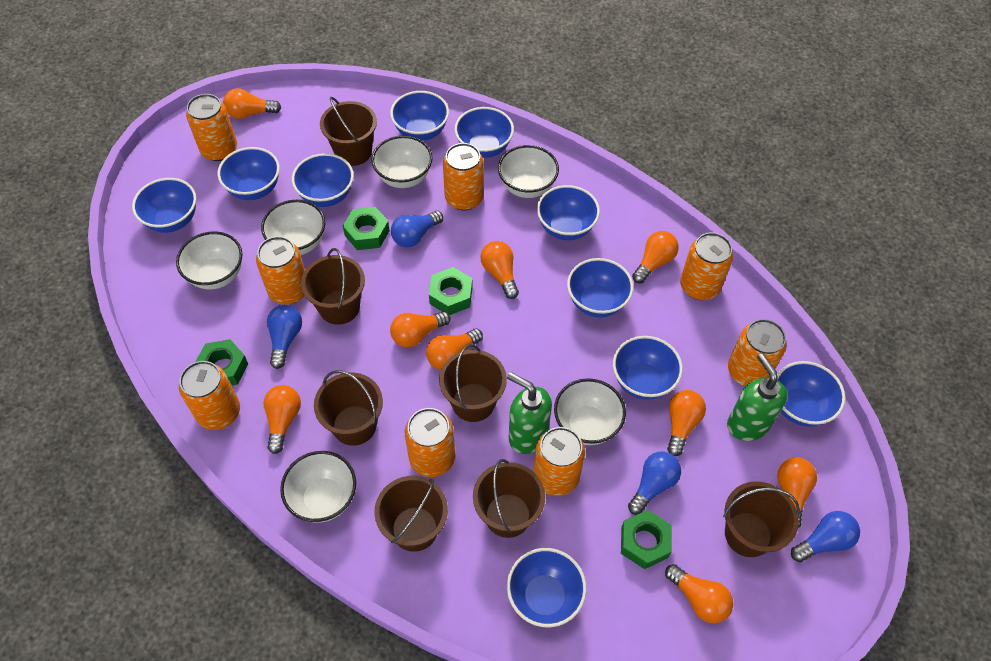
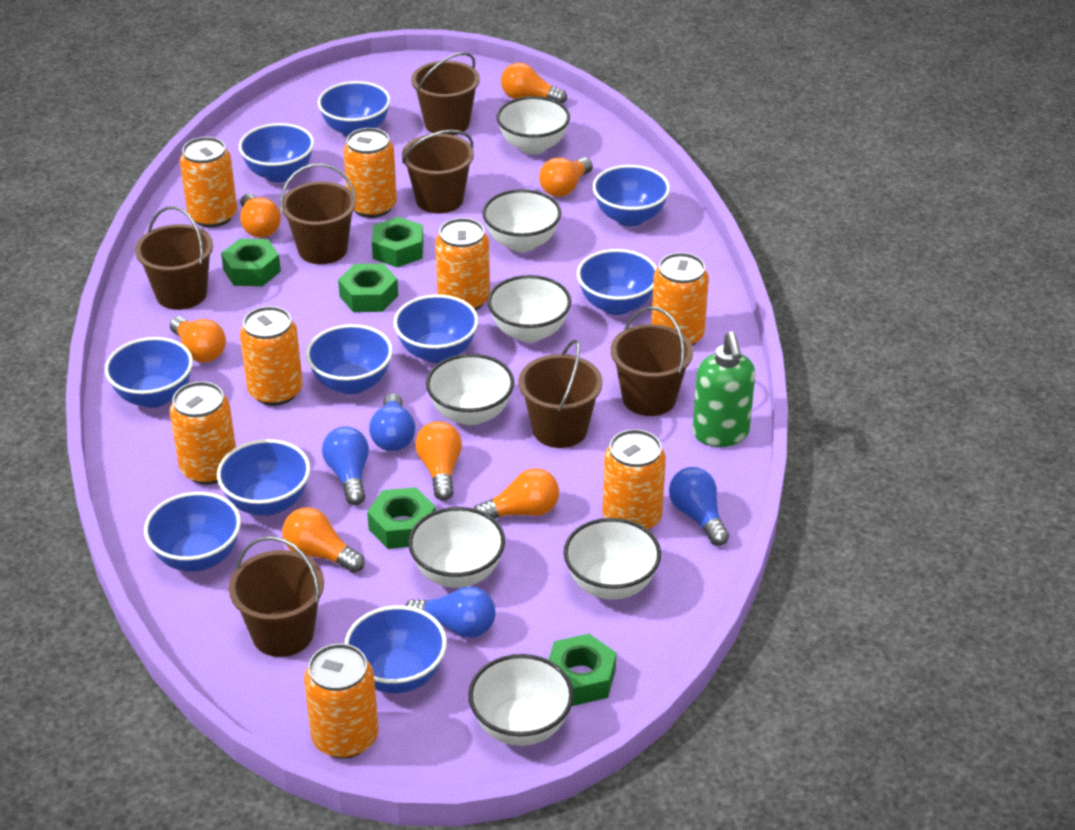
green nut: 4 -> 5
green soap dispenser: 2 -> 1
orange light bulb: 9 -> 7
white bowl: 6 -> 7

